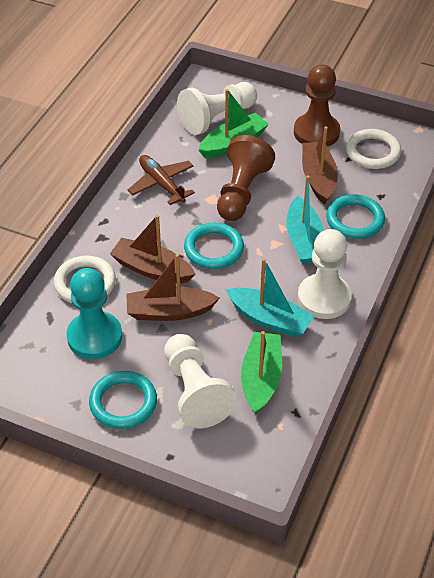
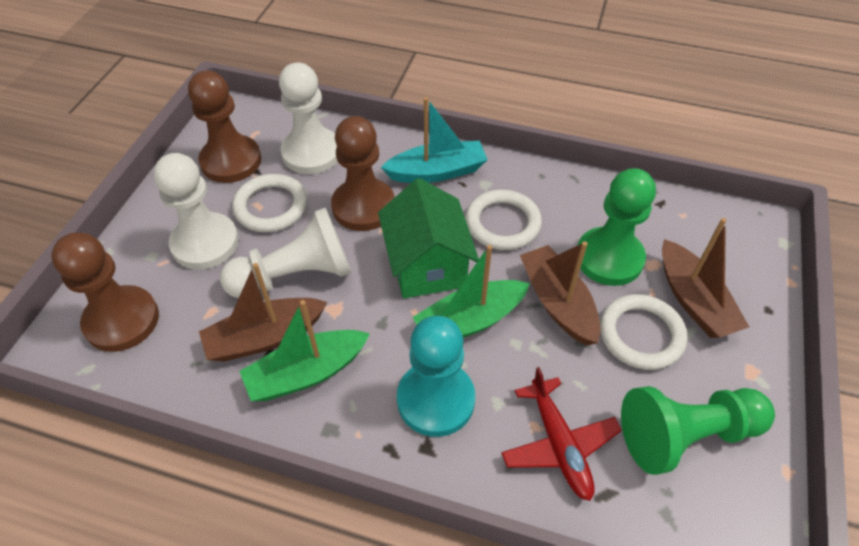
brown pawn: 2 -> 3
brown plane: 1 -> 0
green house: 0 -> 1
green pawn: 0 -> 2
red plane: 0 -> 1
turquoise boat: 2 -> 1
turquoise ring: 3 -> 0
white ring: 2 -> 3

